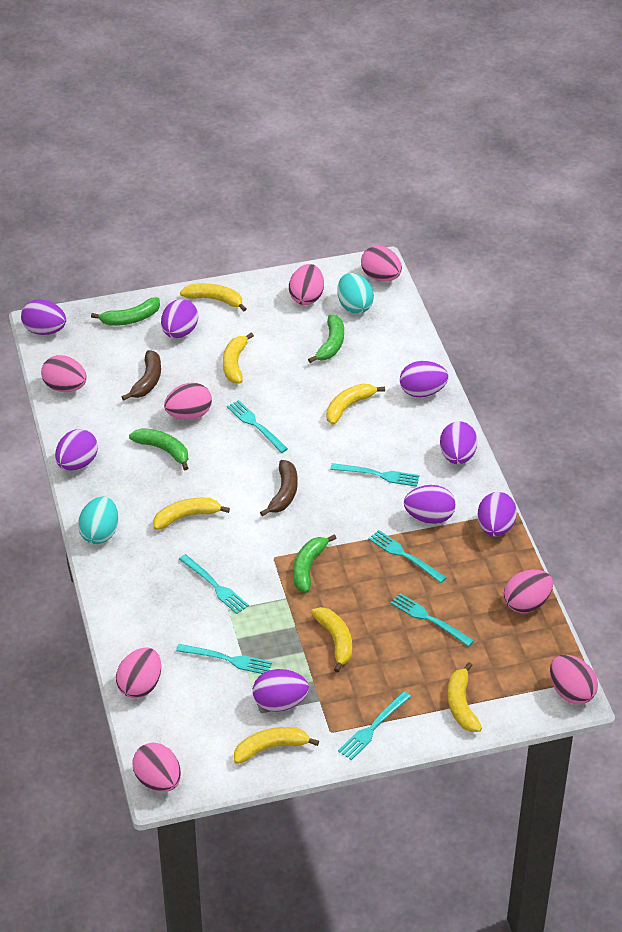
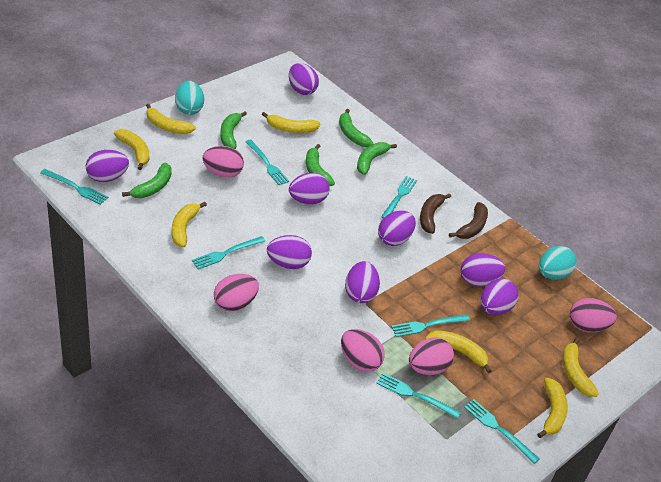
green banana: 4 -> 5
pink egg: 8 -> 5

